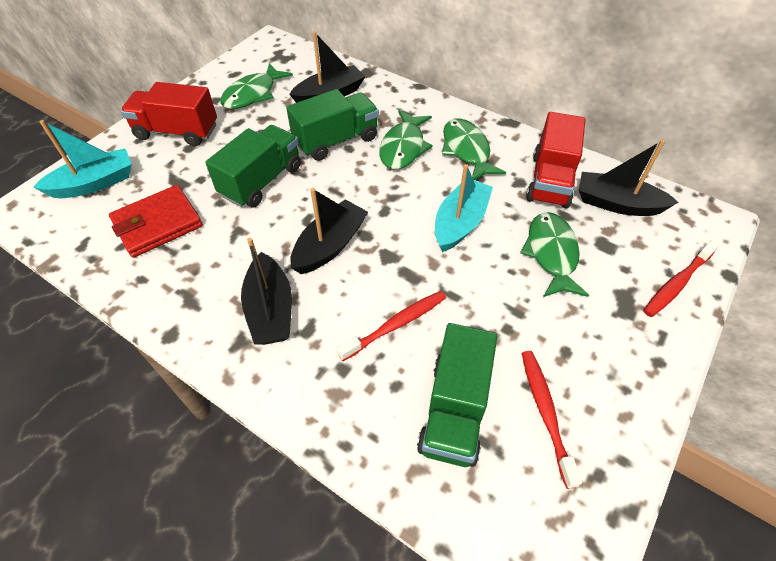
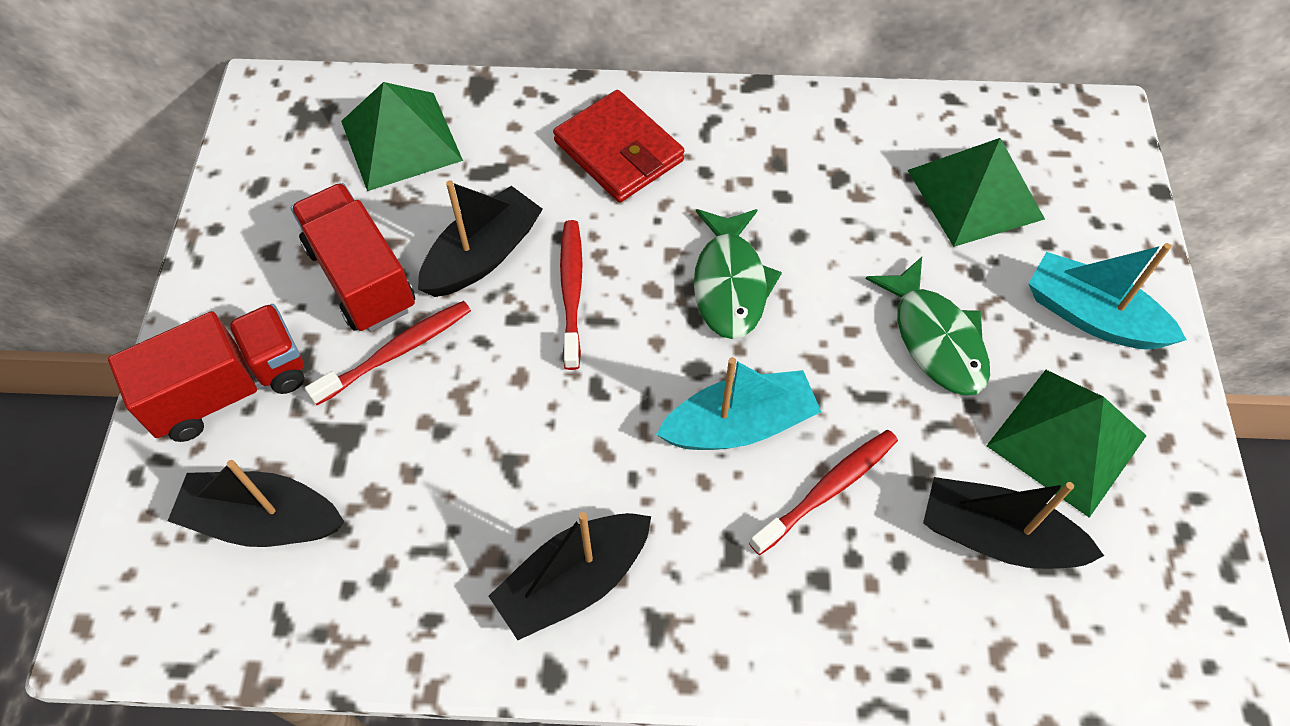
green fish: 4 -> 2
green pyramid: 0 -> 3
green truck: 3 -> 0

